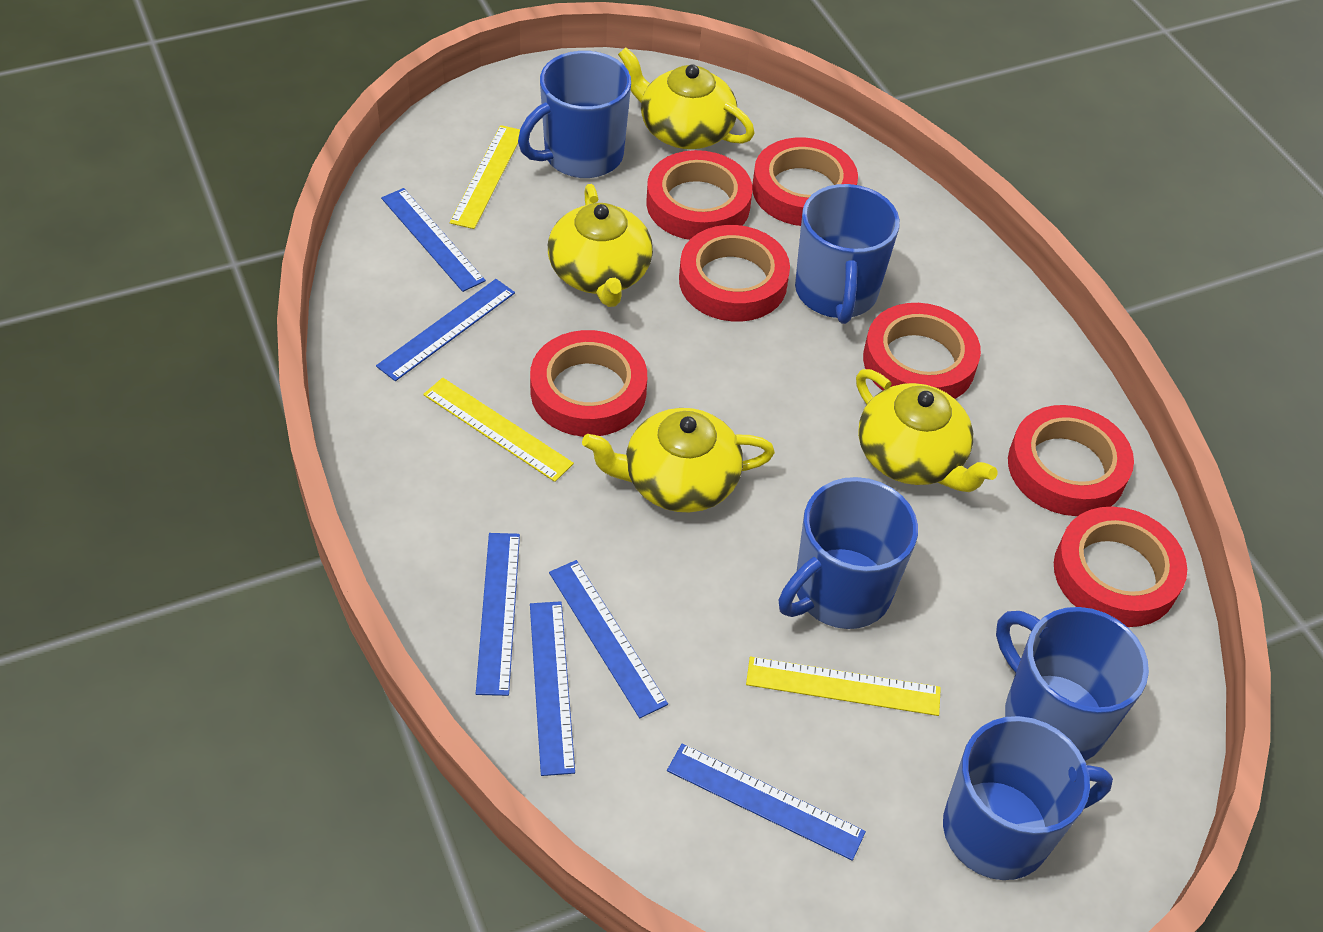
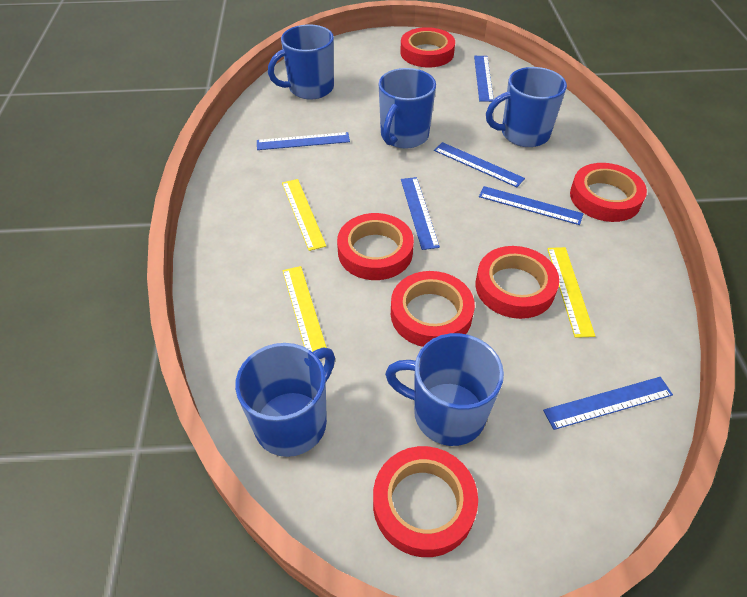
red tape: 7 -> 6
yellow teapot: 4 -> 0

